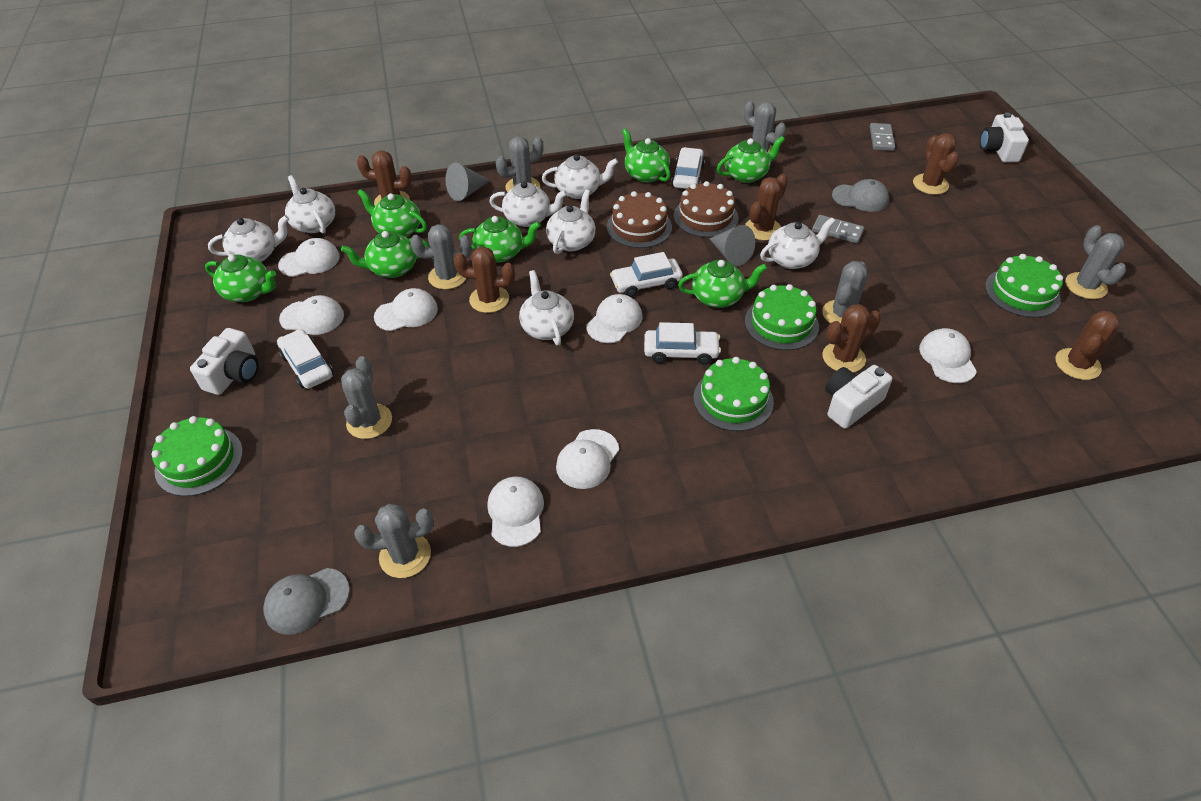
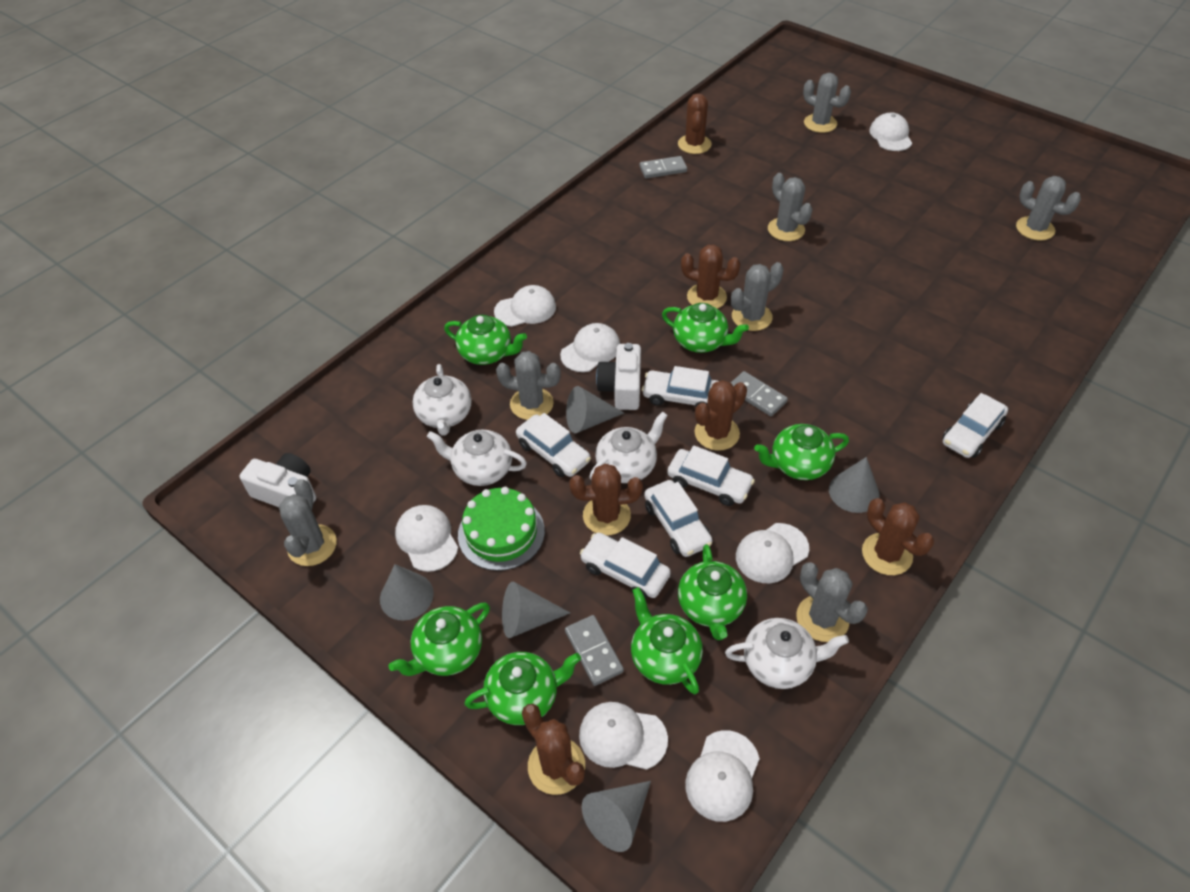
brown cake: 2 -> 0
green cake: 4 -> 1
grey cap: 2 -> 0
grey cone: 2 -> 5
grey domino: 2 -> 3
white camera: 3 -> 2
white car: 4 -> 6
white teapot: 7 -> 4

